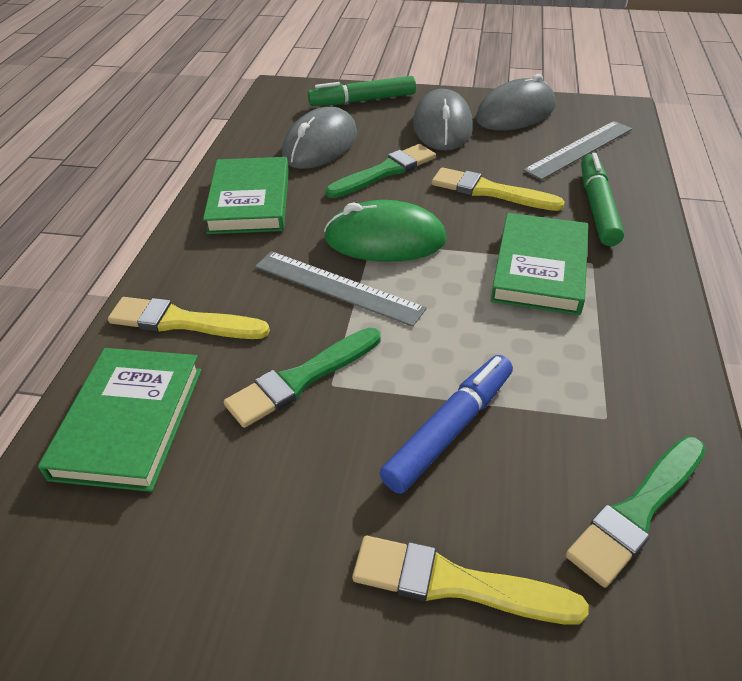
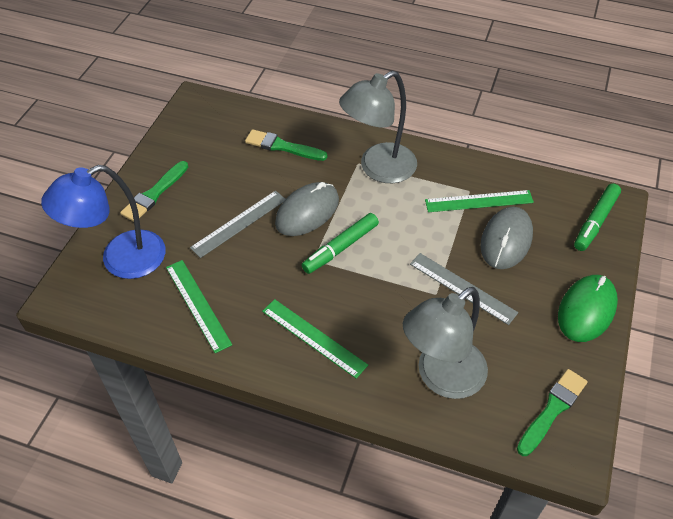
blue lamp: 0 -> 1
blue marker: 1 -> 0
green book: 3 -> 0
green ruler: 0 -> 3
grey lamp: 0 -> 2
grey mouse: 3 -> 2
yellow brush: 3 -> 0

